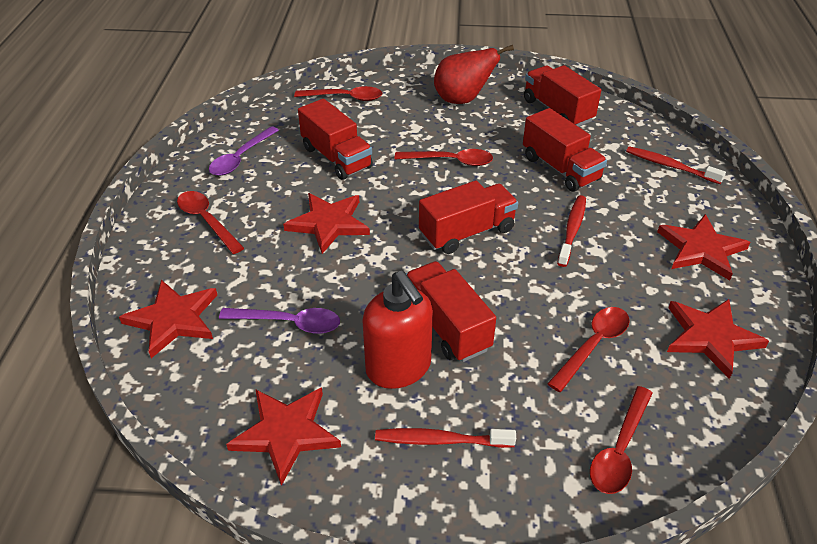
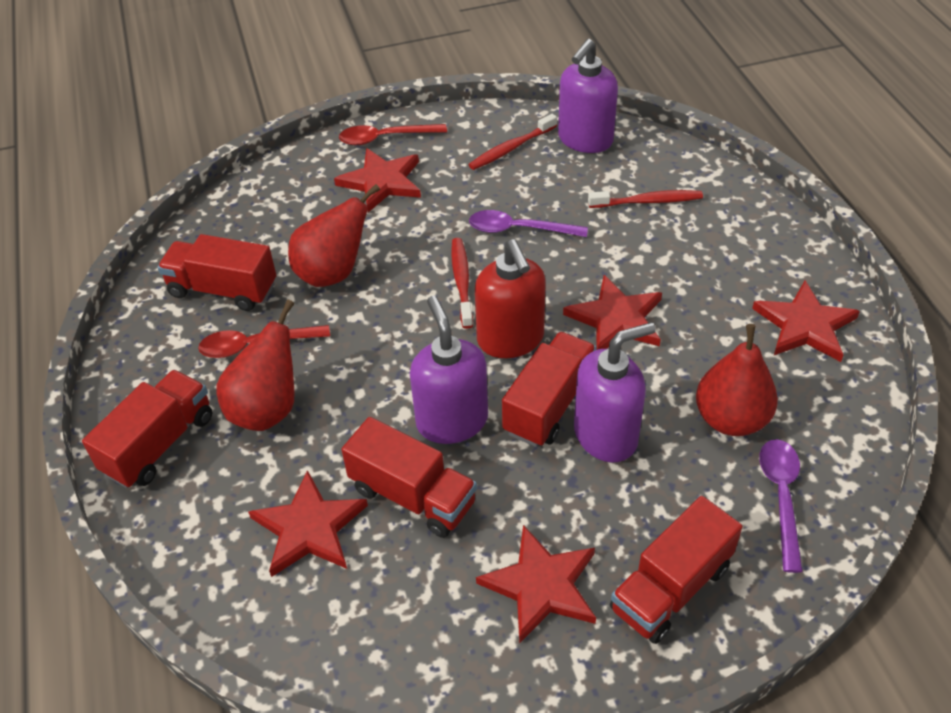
purple soap dispenser: 0 -> 3
red pear: 1 -> 3
red spoon: 5 -> 2

